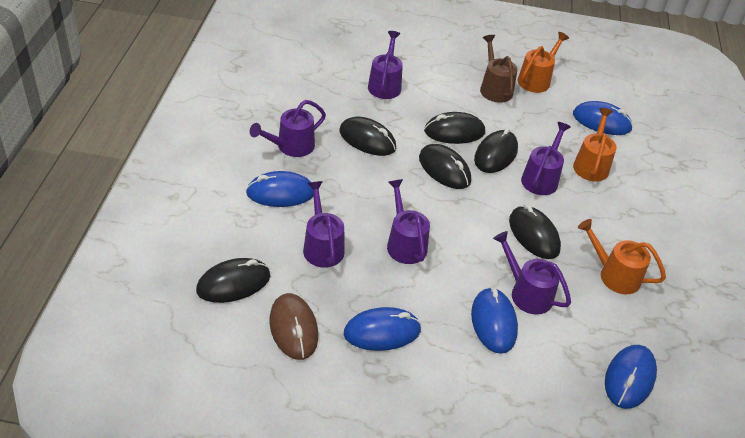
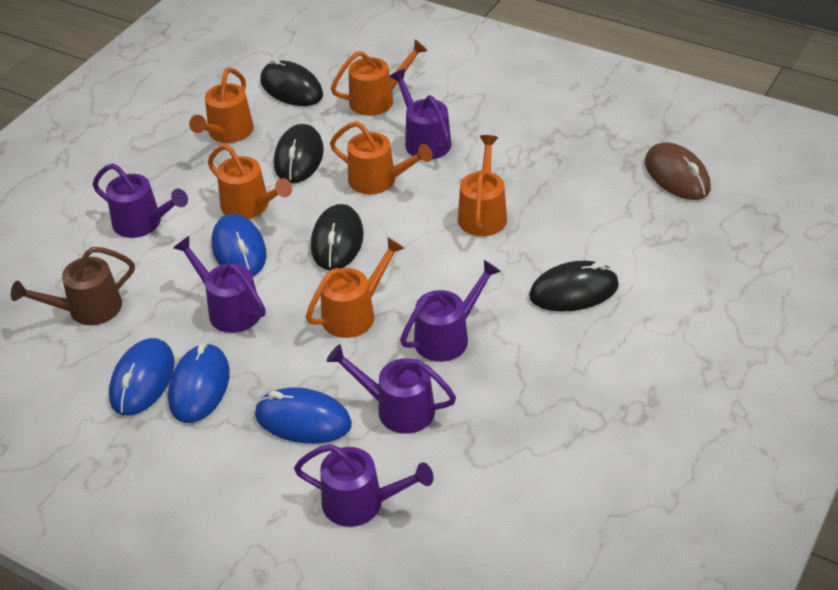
black mouse: 6 -> 4
blue mouse: 5 -> 4
orange watering can: 3 -> 6

